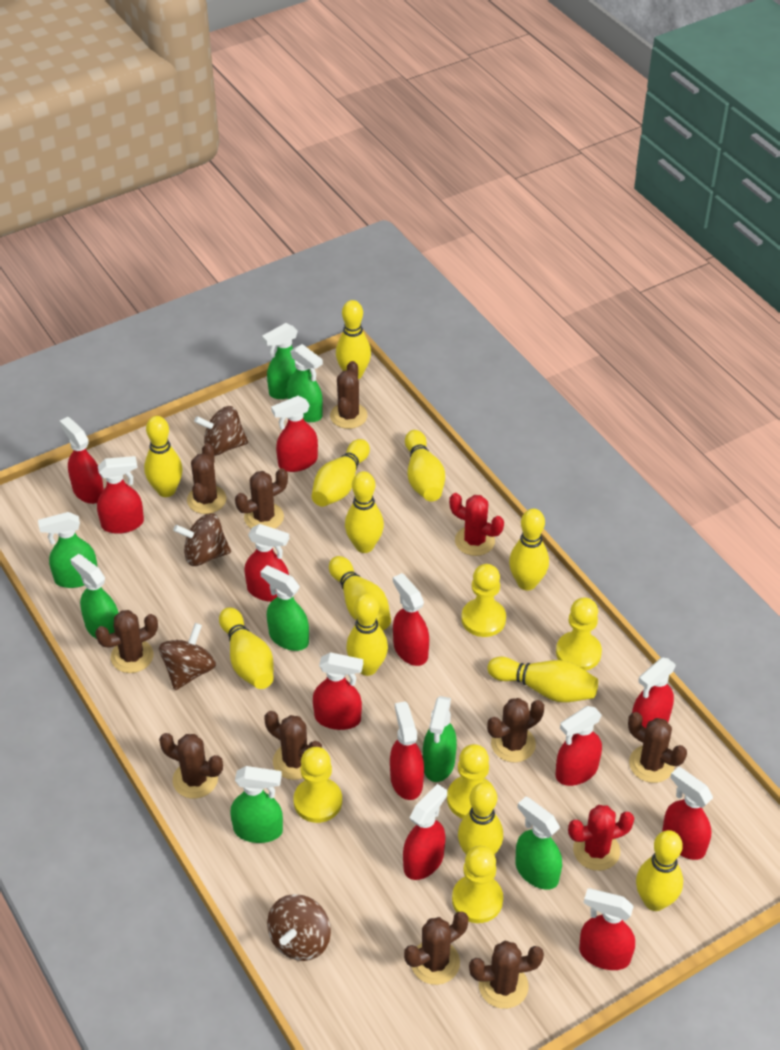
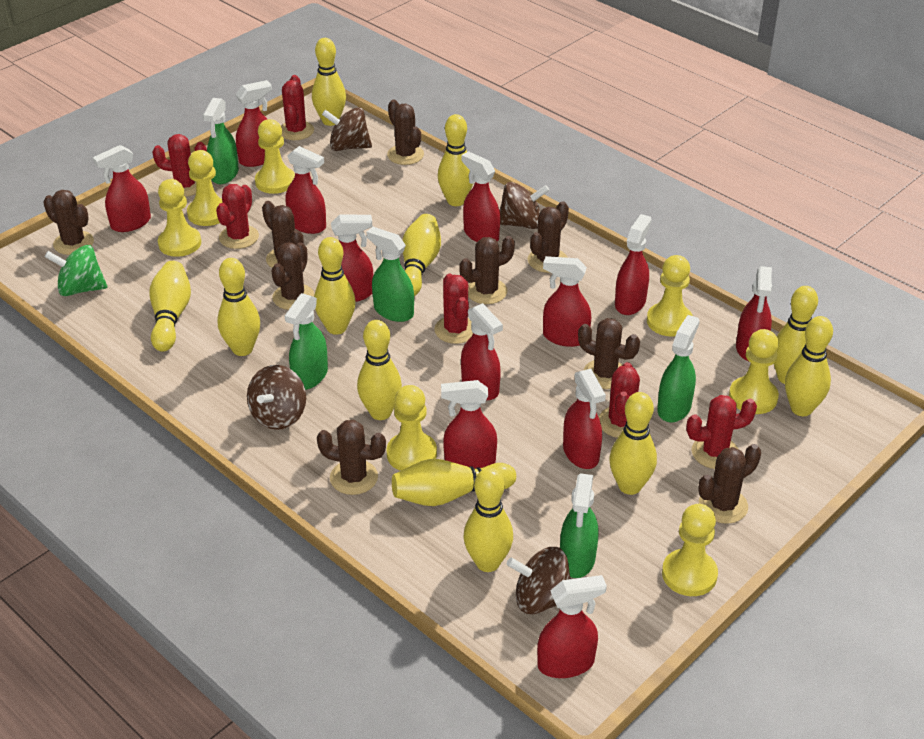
brown cactus: 10 -> 9
green spinning top: 0 -> 1
green spray bottle: 8 -> 5
red cactus: 2 -> 6
yellow pawn: 5 -> 7

